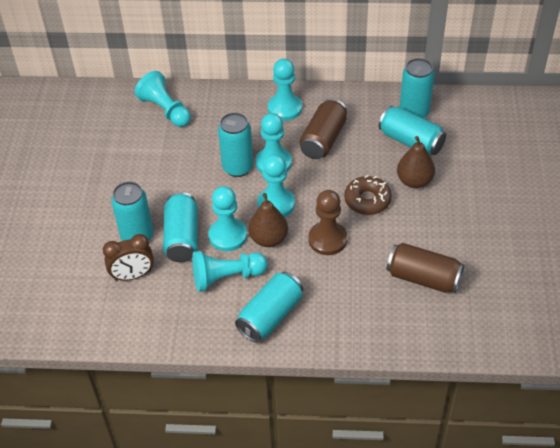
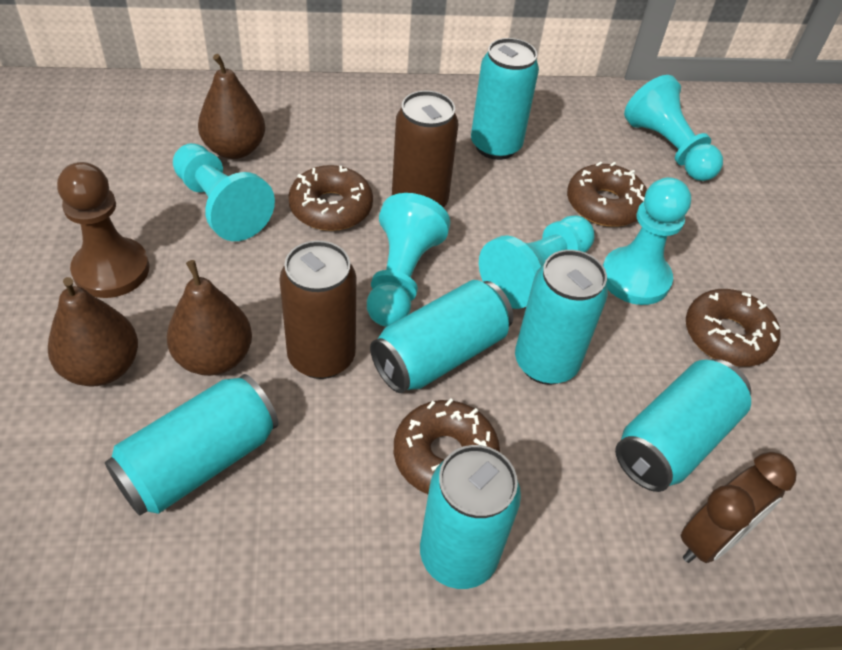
brown donut: 1 -> 4
brown pear: 2 -> 3
turquoise pawn: 6 -> 5

